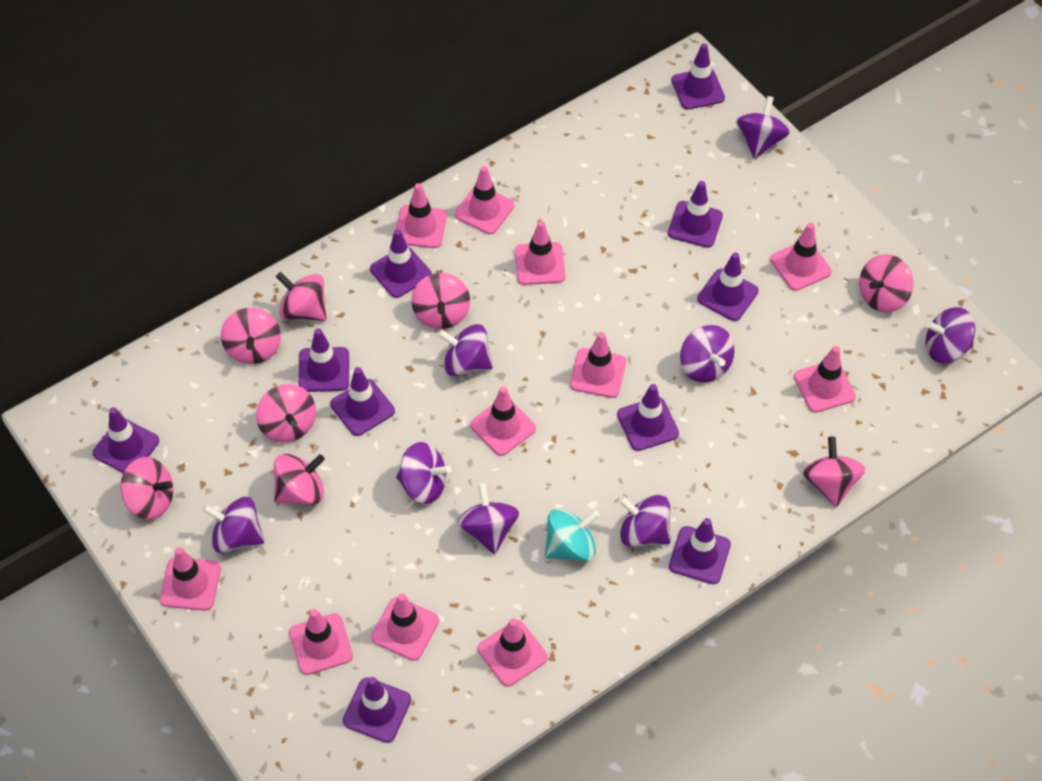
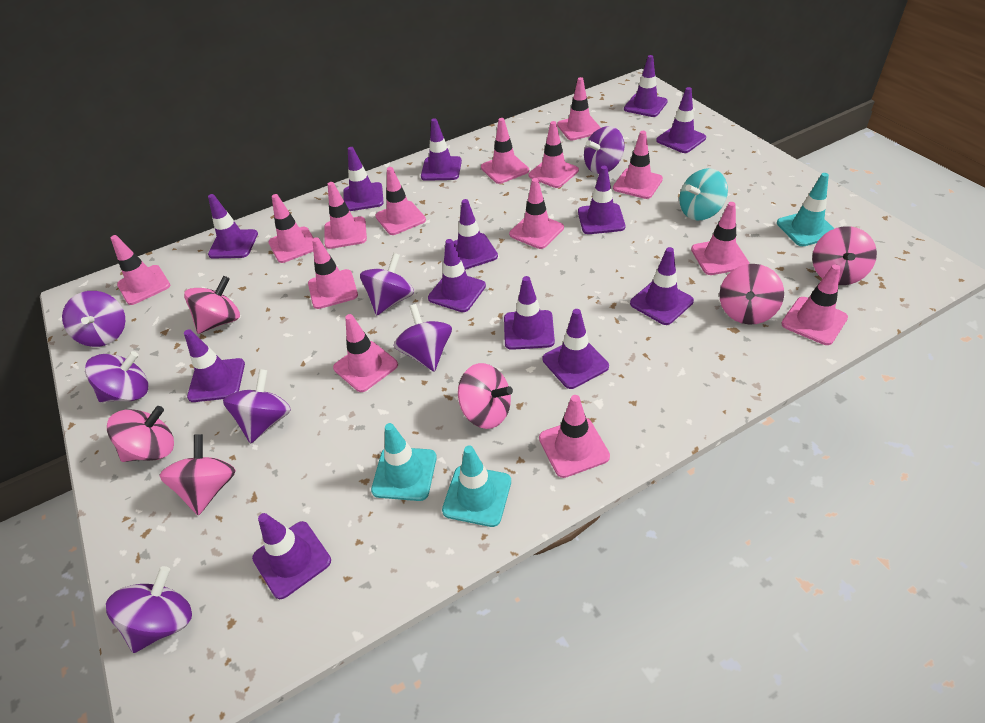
pink spinning top: 8 -> 6
pink traffic cone: 11 -> 14
purple spinning top: 8 -> 7
purple traffic cone: 10 -> 13
turquoise traffic cone: 0 -> 3

